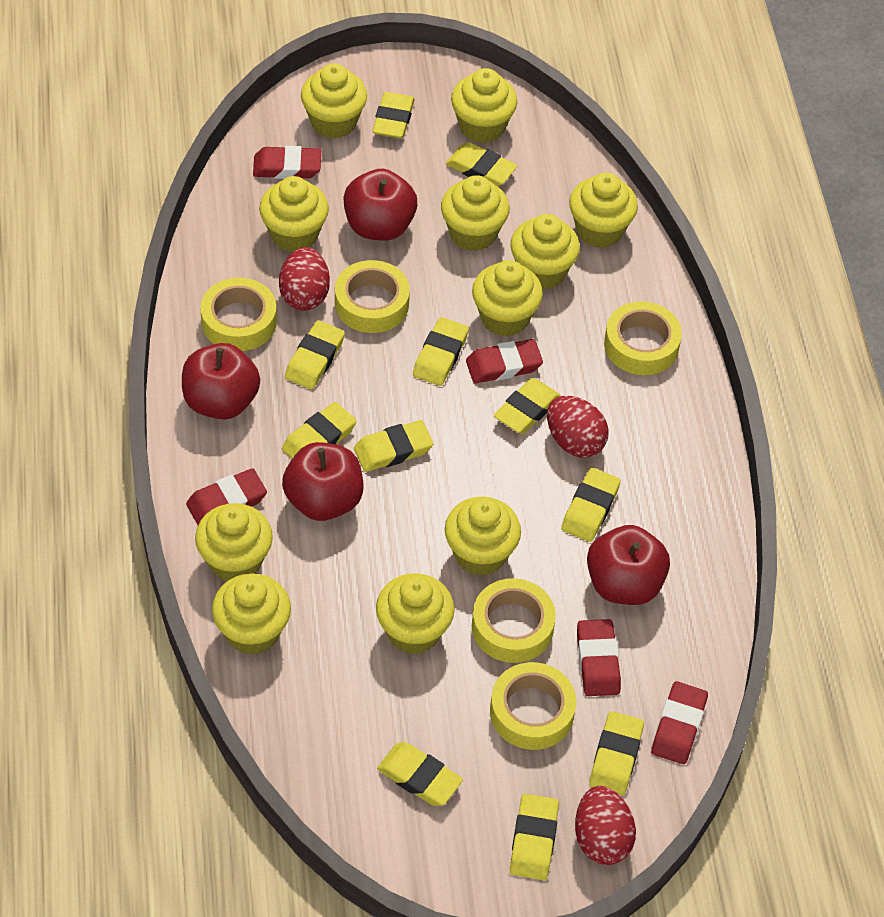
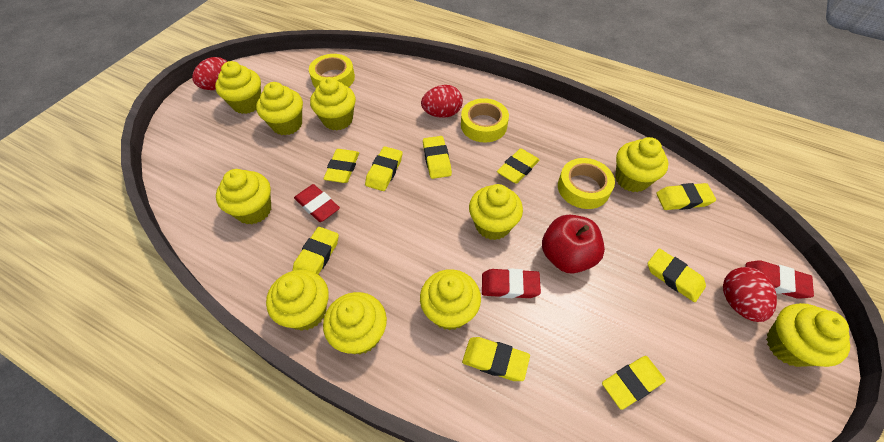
red apple: 4 -> 1
red eraser: 5 -> 3
yellow cupcake: 11 -> 10
yellow eraser: 11 -> 9
yellow tape: 5 -> 3

